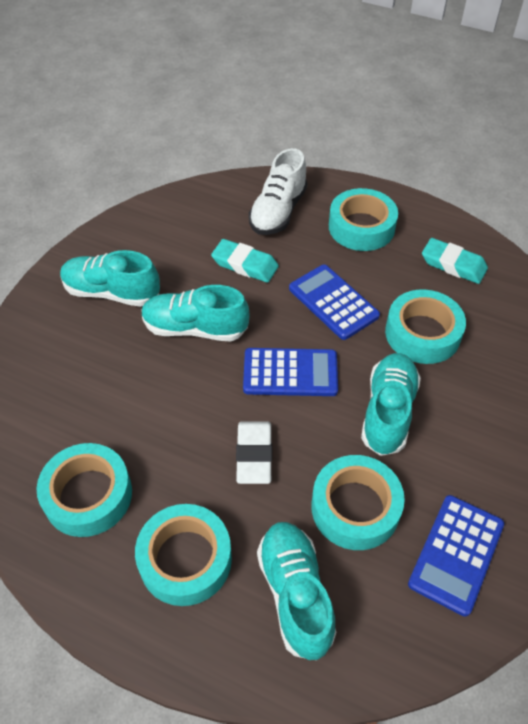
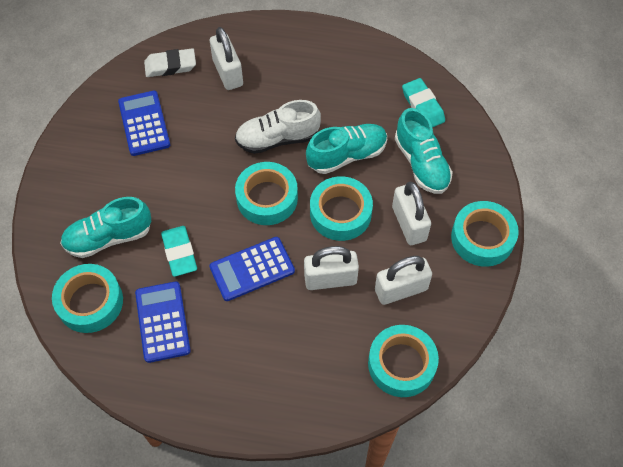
turquoise shoe: 4 -> 3
white padlock: 0 -> 4

